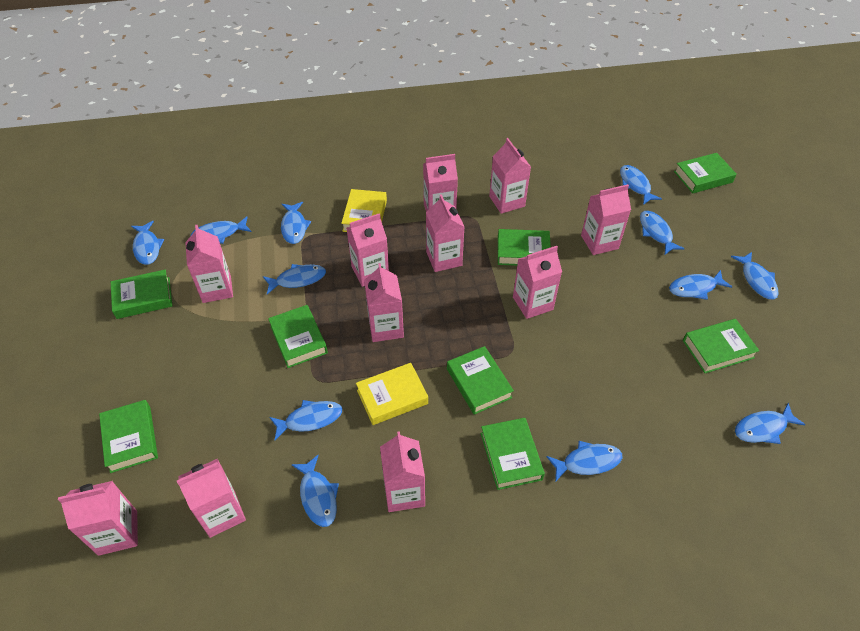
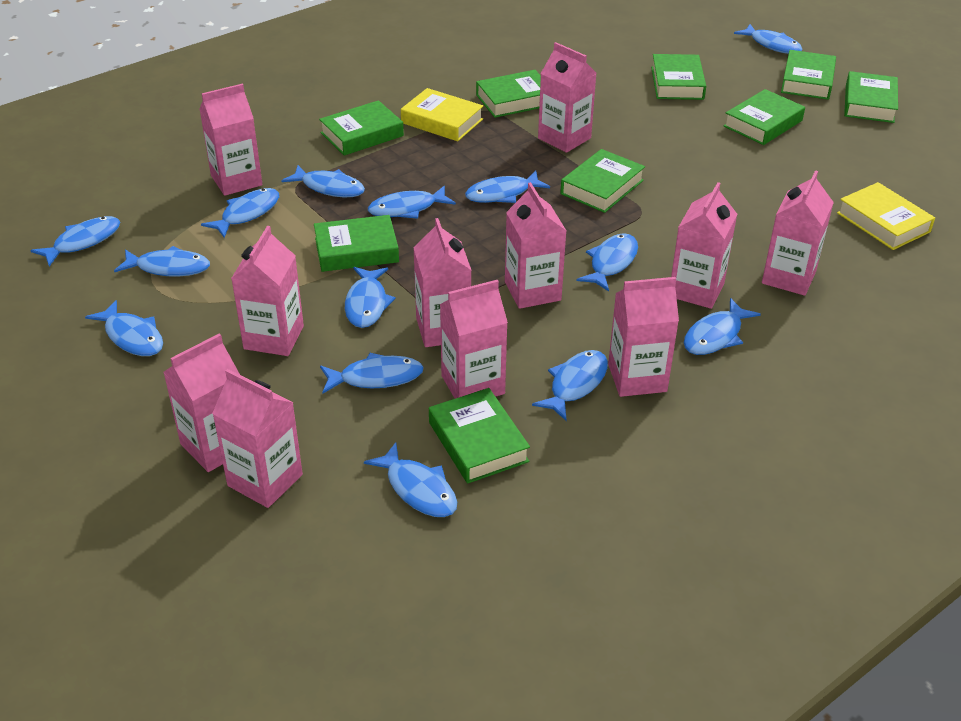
blue fish: 12 -> 14
green book: 8 -> 9

